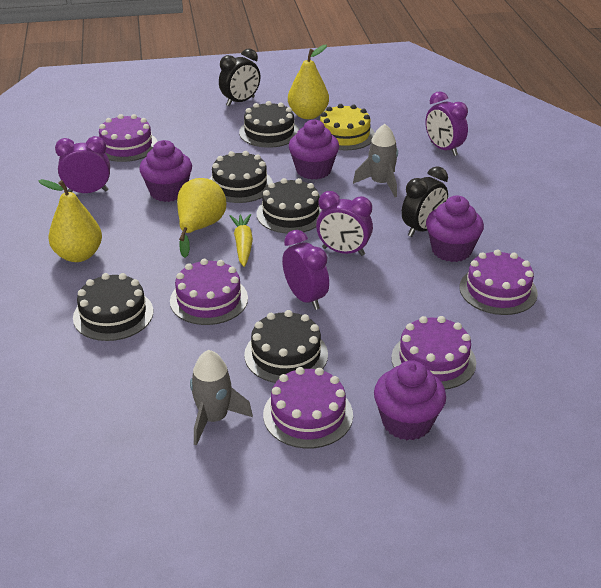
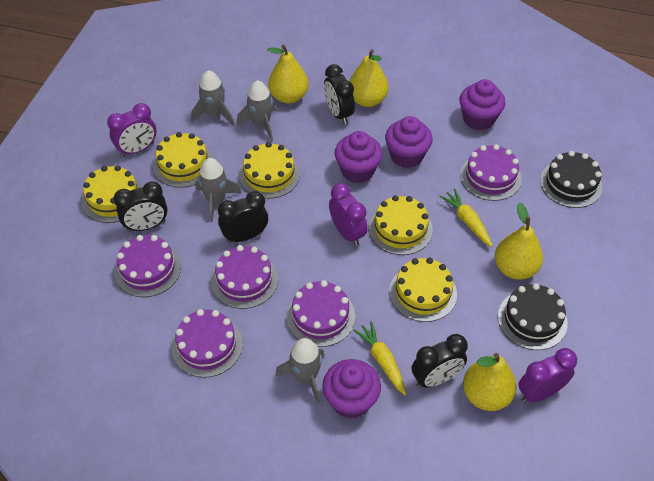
black cake: 5 -> 2
black clock: 2 -> 4
grey rocket: 2 -> 4
purple clock: 4 -> 3
yellow cake: 1 -> 5
yellow carrot: 1 -> 2
yellow pear: 3 -> 4

